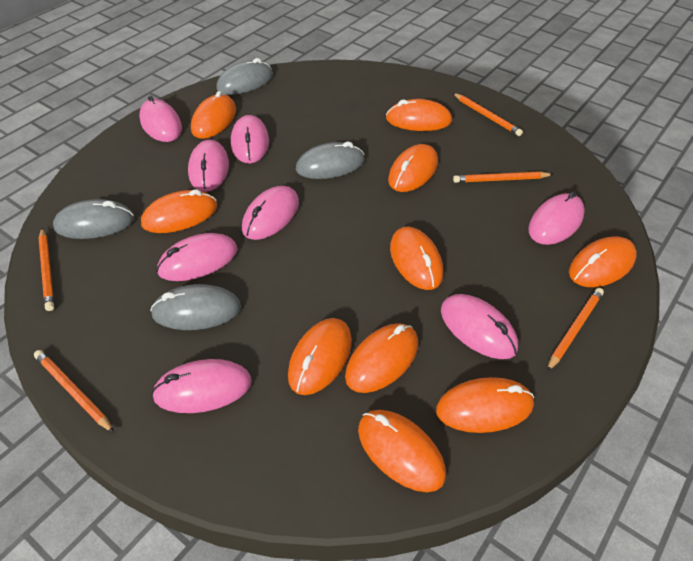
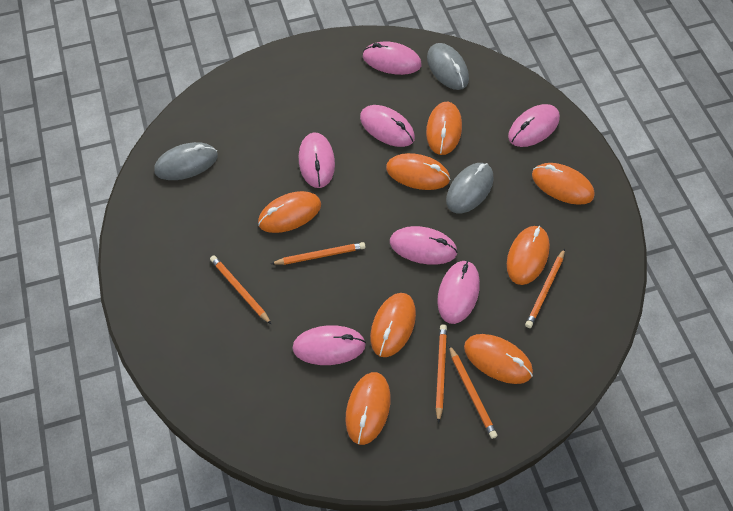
grey mouse: 4 -> 3
orange mouse: 10 -> 8
pink mouse: 8 -> 7

